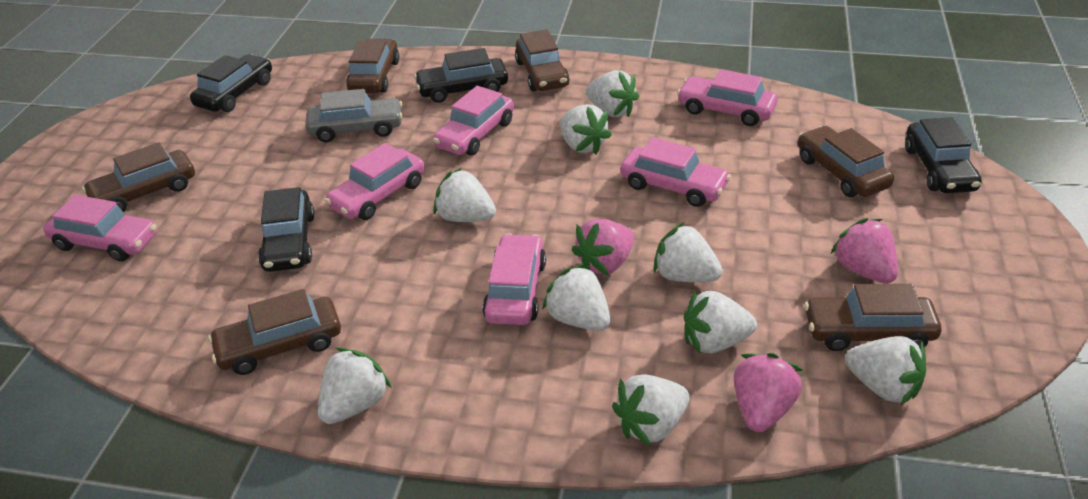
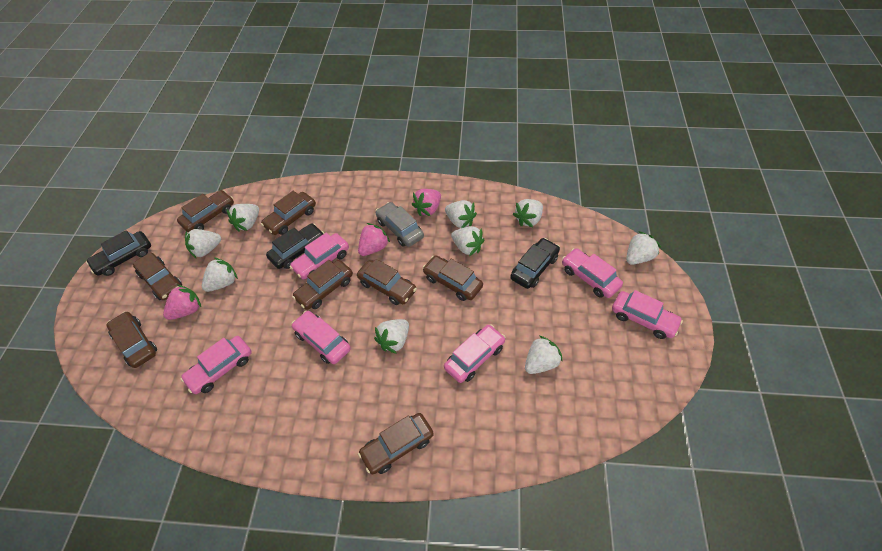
black car: 4 -> 3
brown car: 6 -> 8

